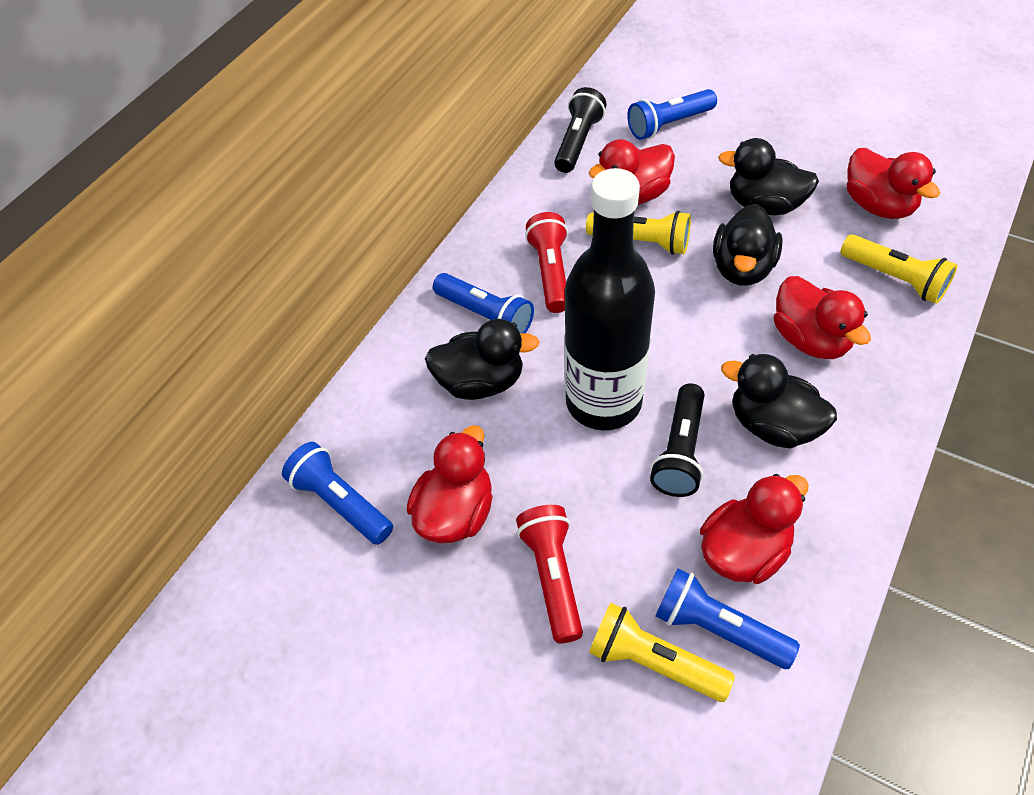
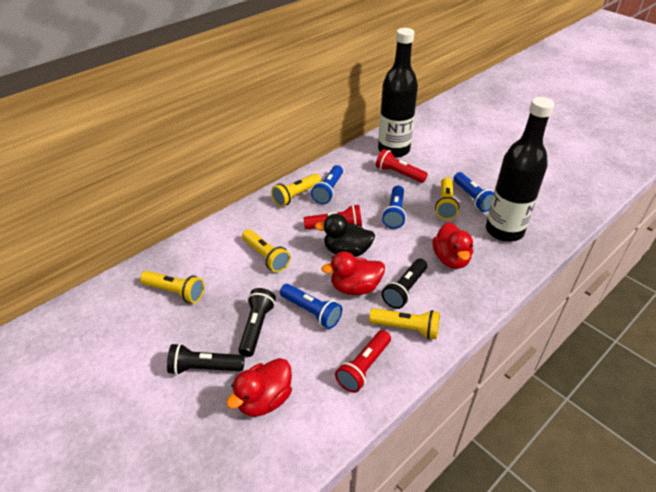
black bottle: 1 -> 2
black duck: 4 -> 1
black flashlight: 2 -> 3
red duck: 5 -> 3
red flashlight: 2 -> 3
yellow flashlight: 3 -> 5

